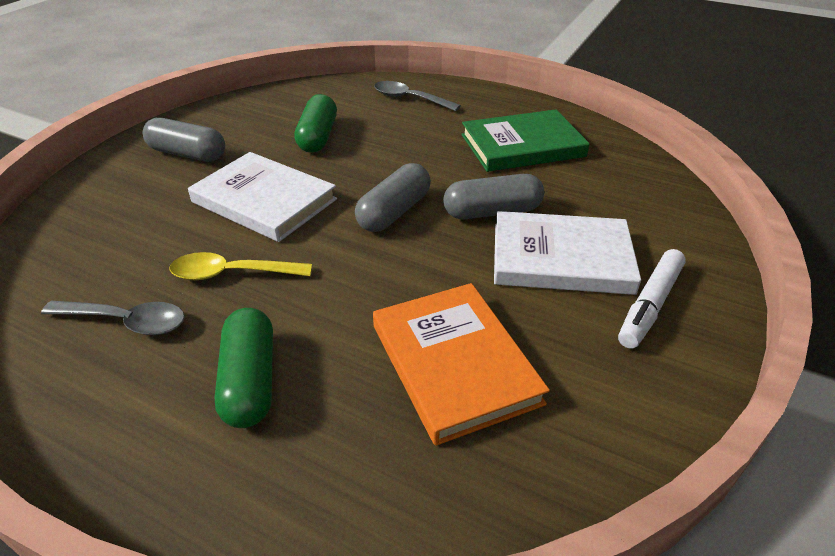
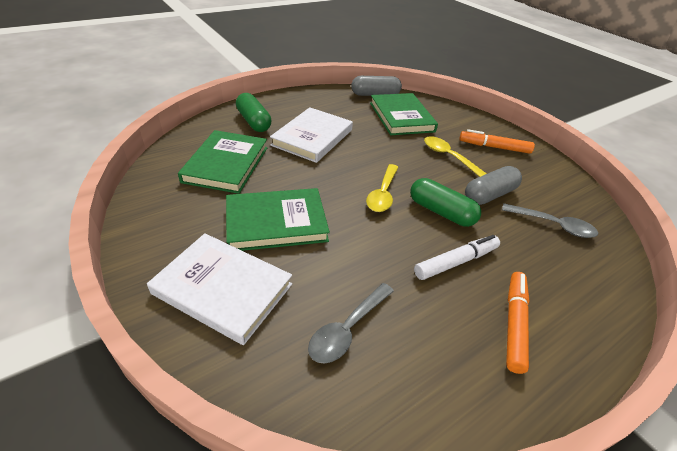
green book: 1 -> 3
grey capsule: 3 -> 2
orange book: 1 -> 0
orange marker: 0 -> 2
yellow spoon: 1 -> 2

